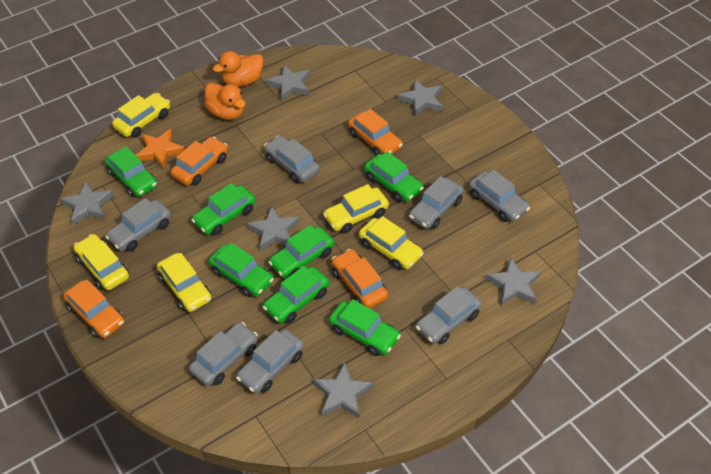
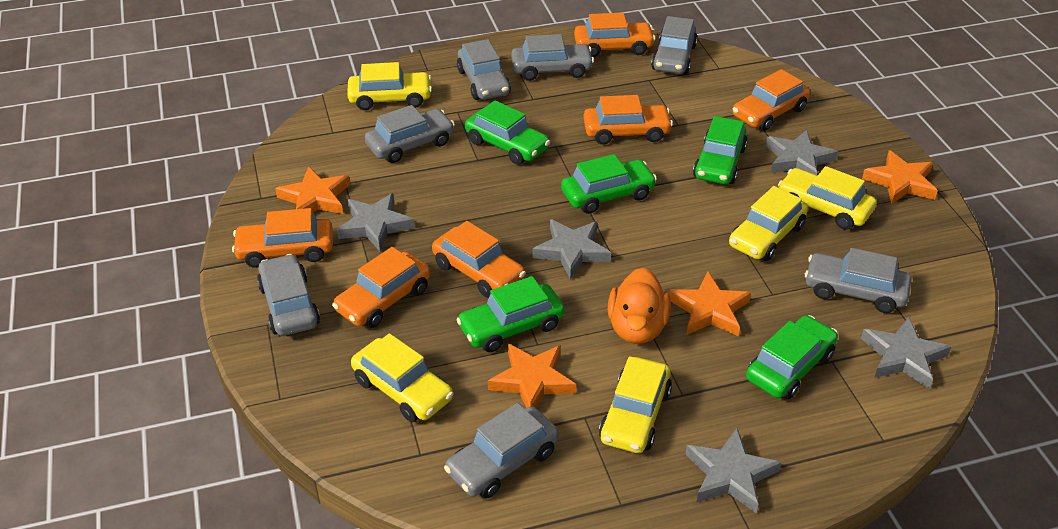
green car: 7 -> 5
grey star: 6 -> 5
orange car: 4 -> 6
orange duck: 2 -> 1
orange star: 1 -> 4

